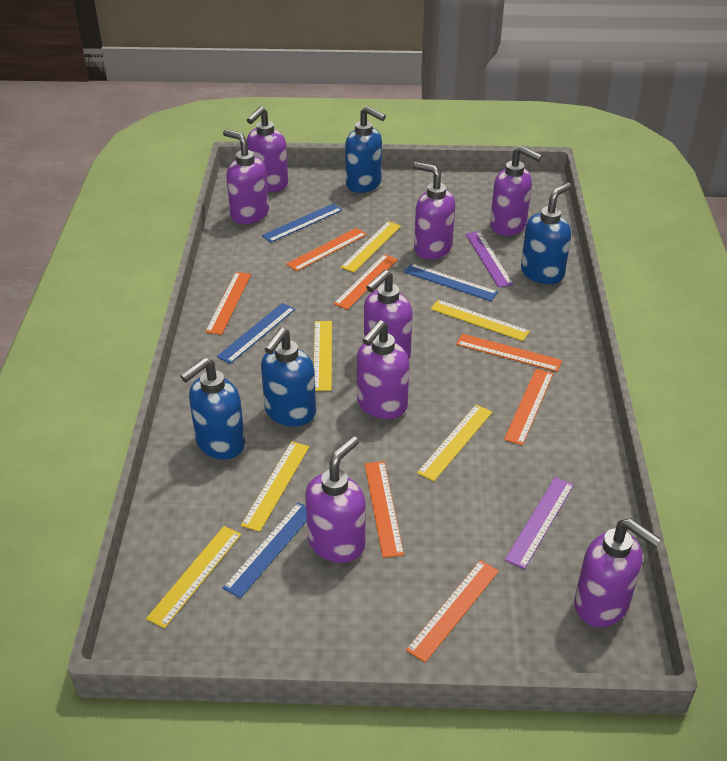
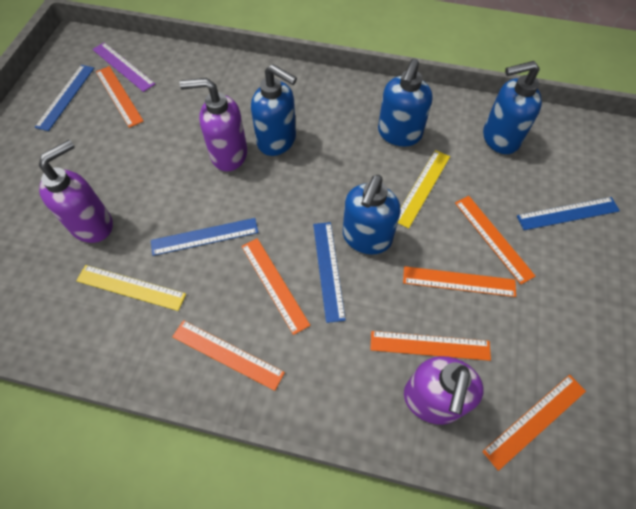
purple ruler: 2 -> 1
purple soap dispenser: 8 -> 3
yellow ruler: 6 -> 2

